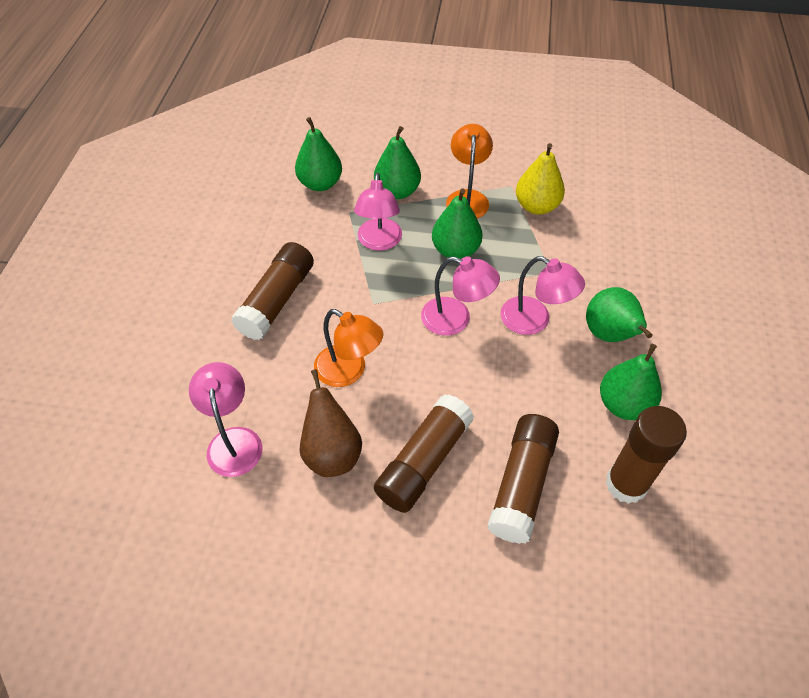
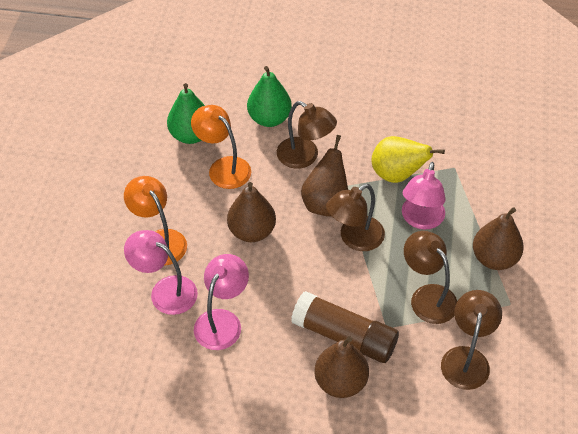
brown glue stick: 4 -> 1
brown lamp: 0 -> 4
brown pear: 1 -> 4
green pear: 5 -> 2
pink lamp: 4 -> 3

